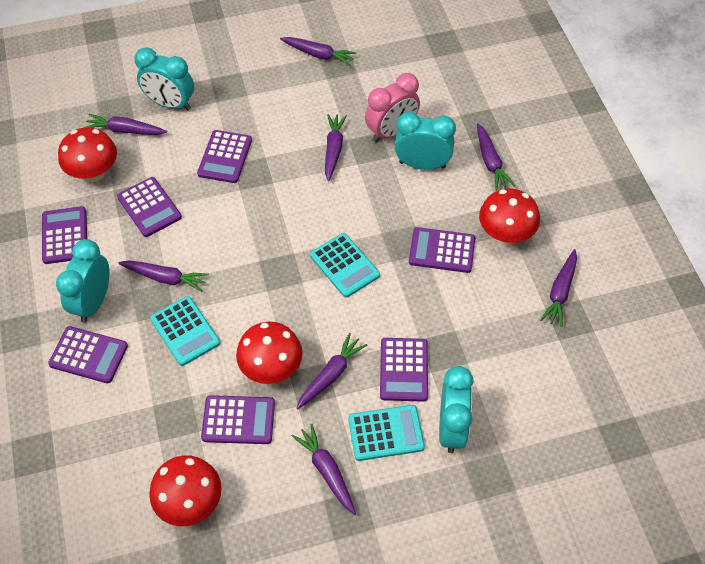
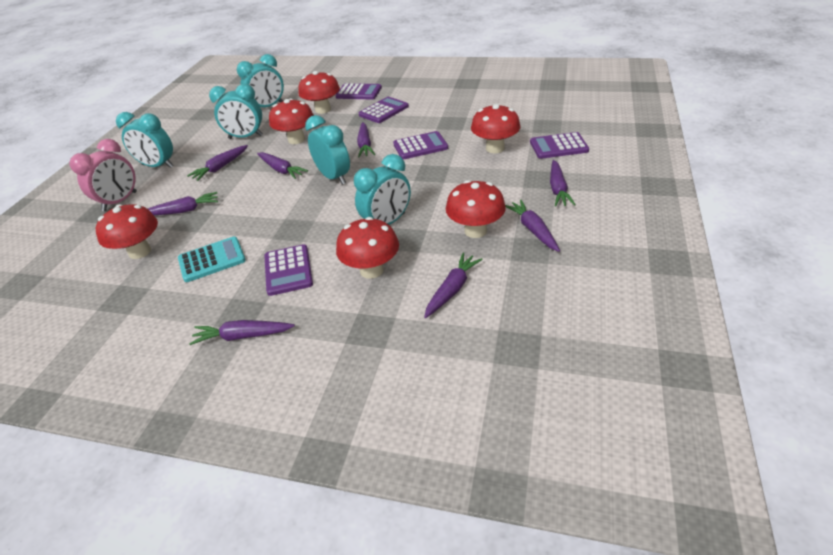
purple calculator: 7 -> 5
red mushroom: 4 -> 6
turquoise calculator: 3 -> 1
turquoise clock: 4 -> 5

